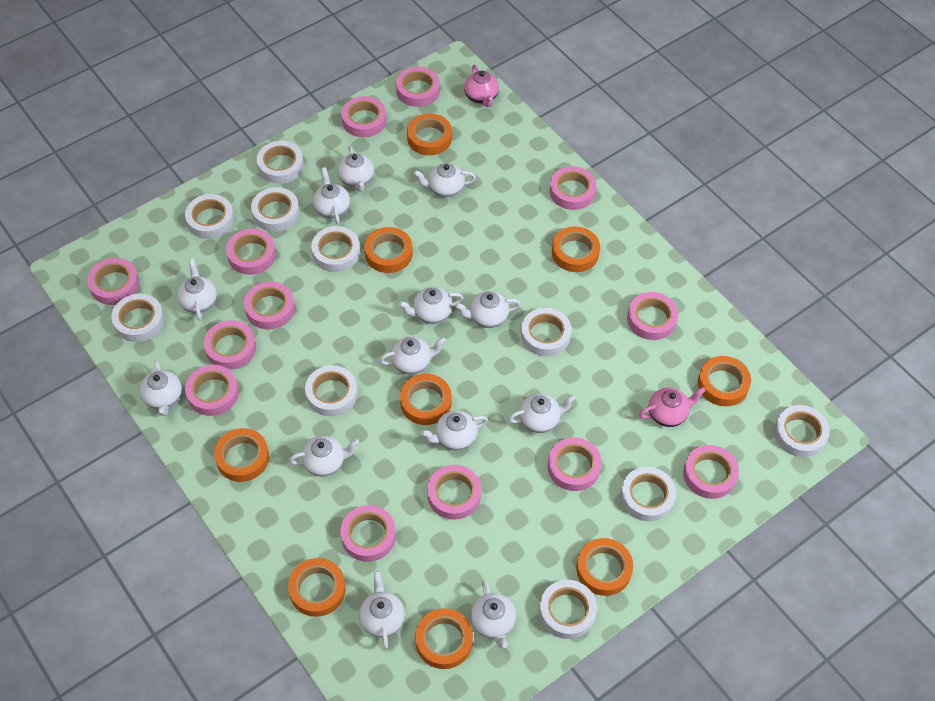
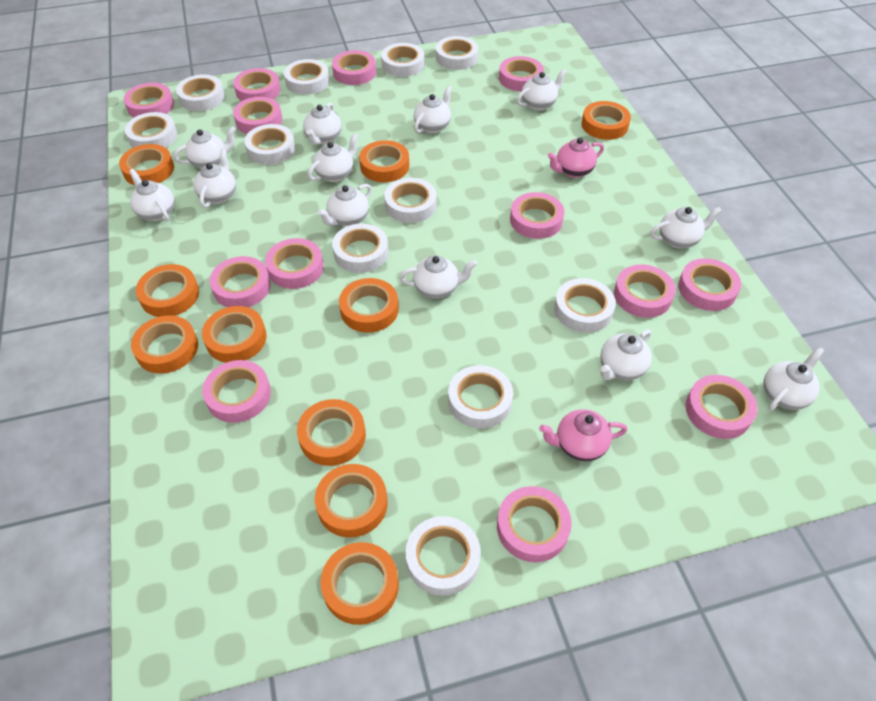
orange tape: 9 -> 10
white tape: 10 -> 11
white teapot: 13 -> 12

